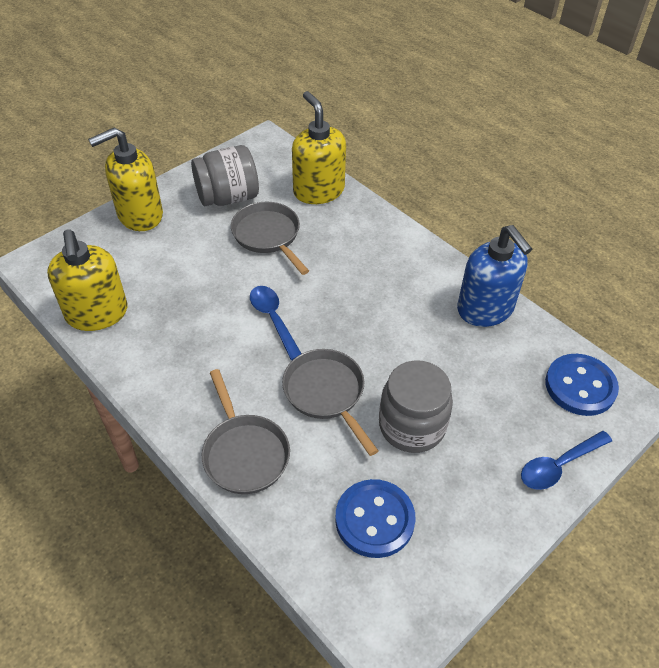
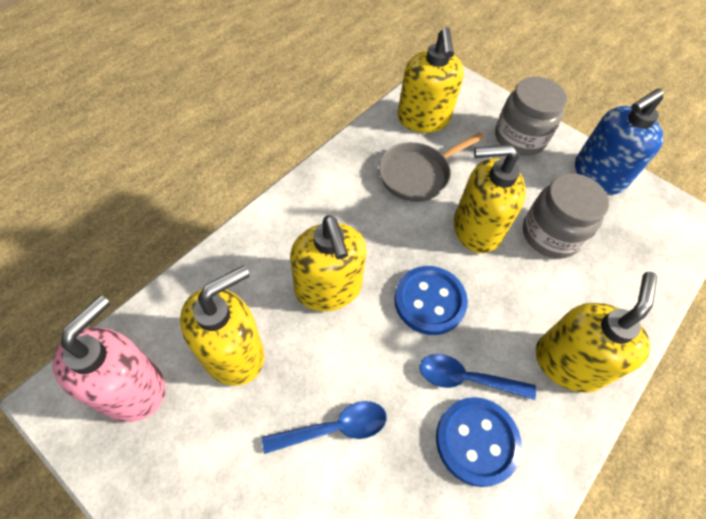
grey pan: 3 -> 1
pink soap dispenser: 0 -> 1
yellow soap dispenser: 3 -> 5

